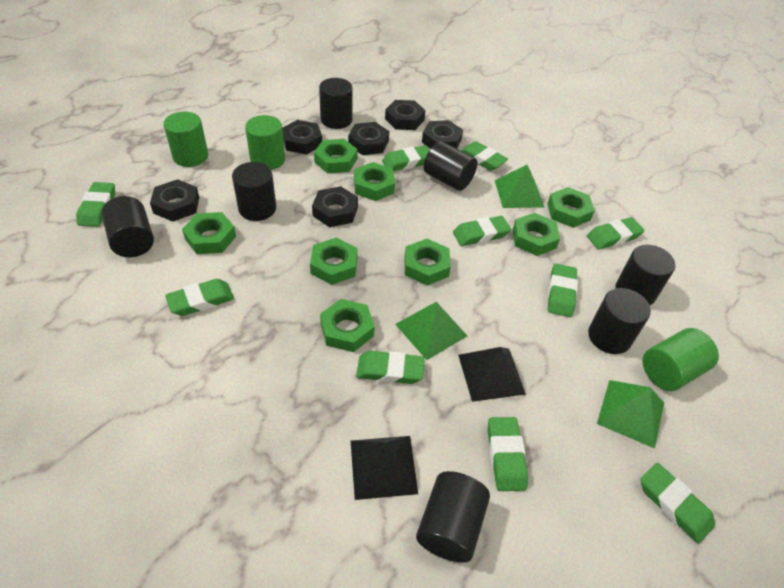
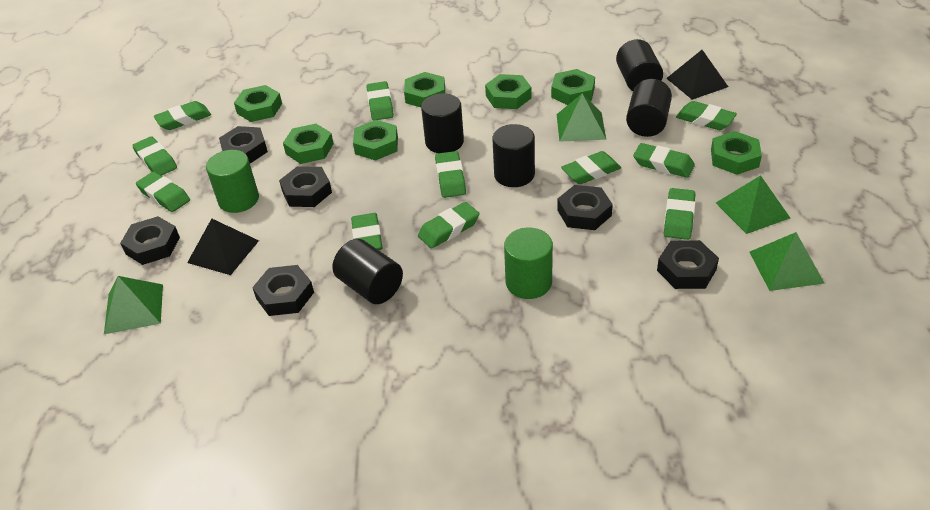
black cylinder: 7 -> 5
green cylinder: 3 -> 2
green eraser: 10 -> 11
green nut: 8 -> 7
green pyramid: 3 -> 4

